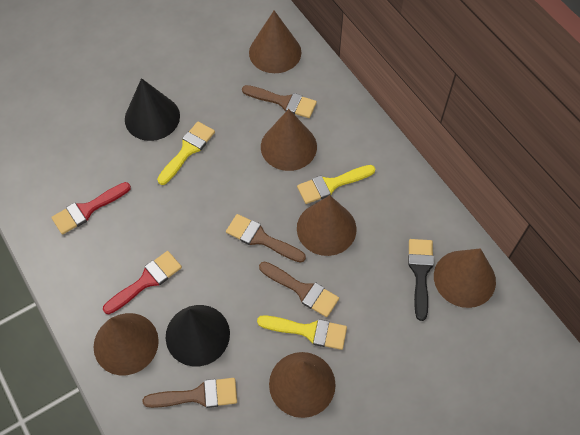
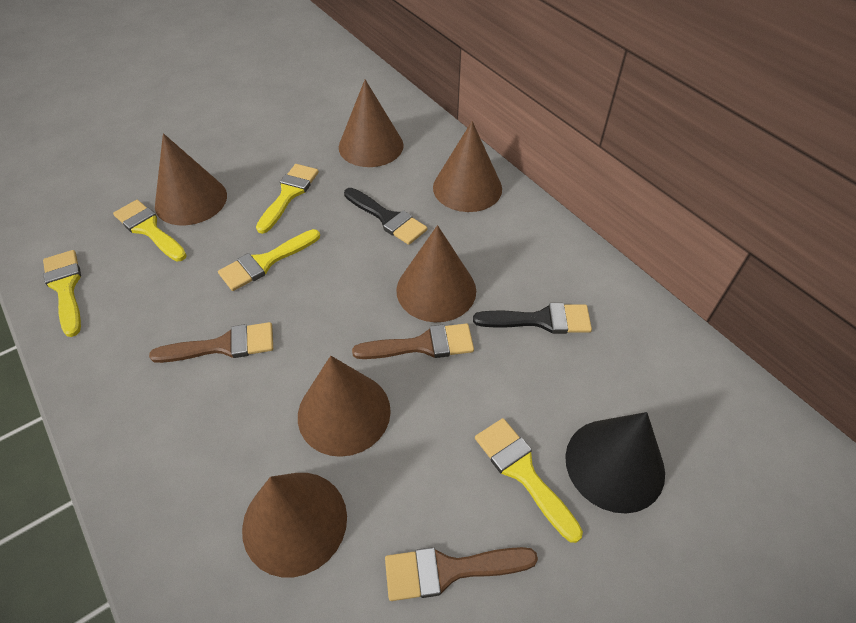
black brush: 1 -> 2
black cone: 2 -> 1
brown brush: 4 -> 3
red brush: 2 -> 0
yellow brush: 3 -> 5

